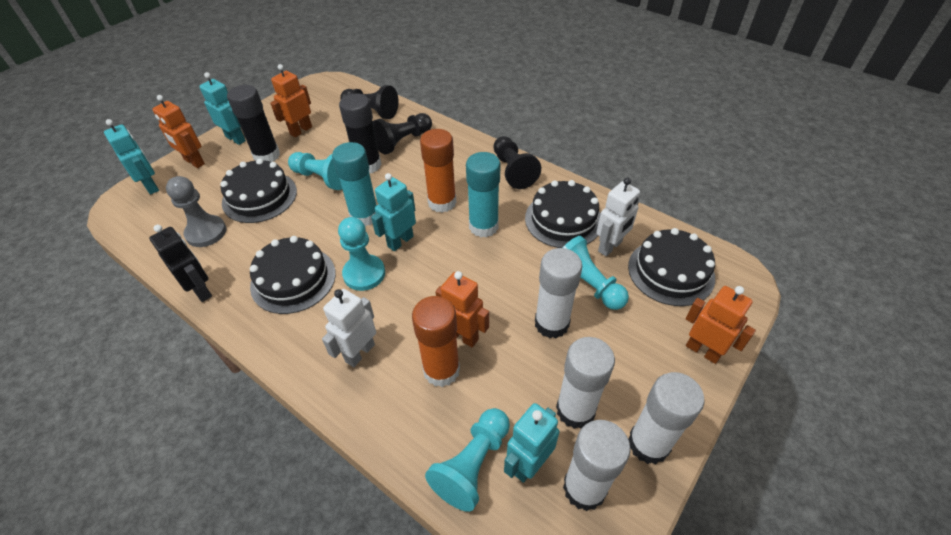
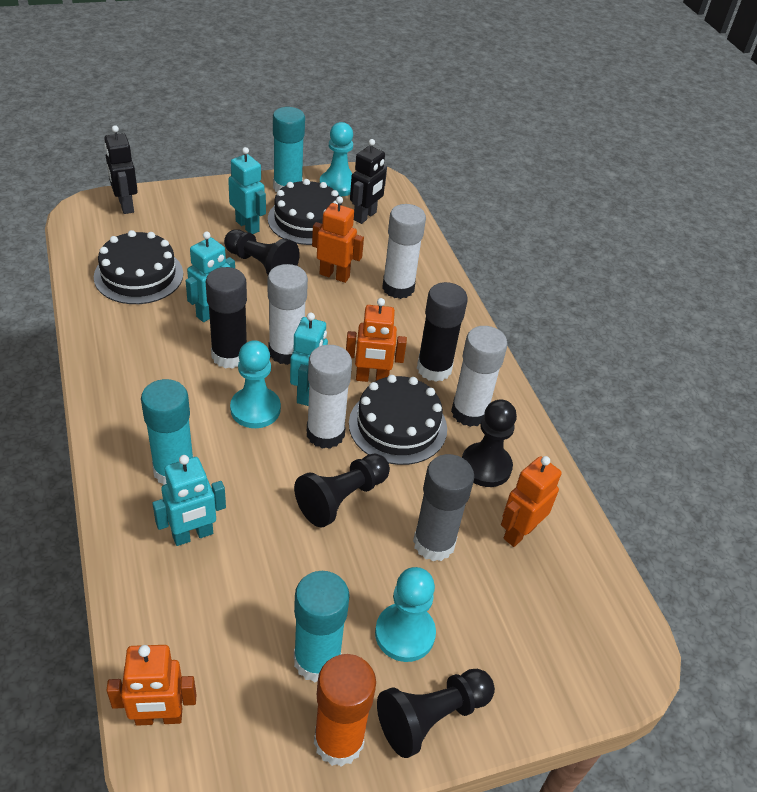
black cake: 4 -> 3
black pawn: 3 -> 4
black robot: 1 -> 2
grey glue stick: 0 -> 1
grey pawn: 1 -> 0
orange glue stick: 2 -> 1
turquoise glue stick: 2 -> 3
turquoise pawn: 4 -> 3
white robot: 2 -> 0

